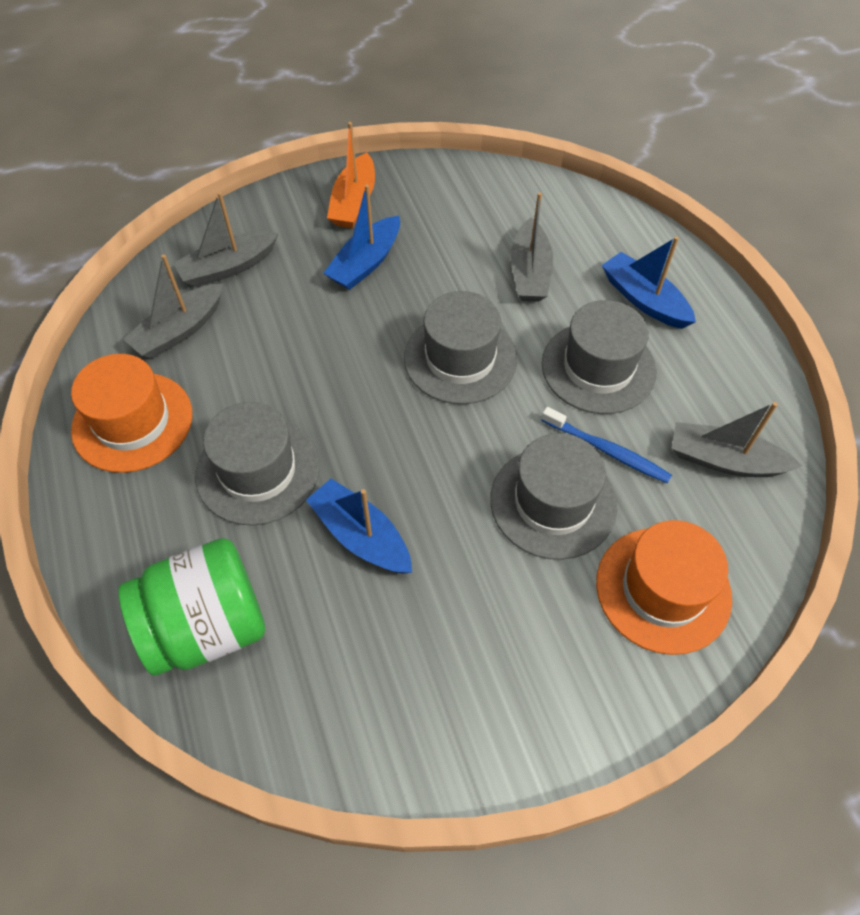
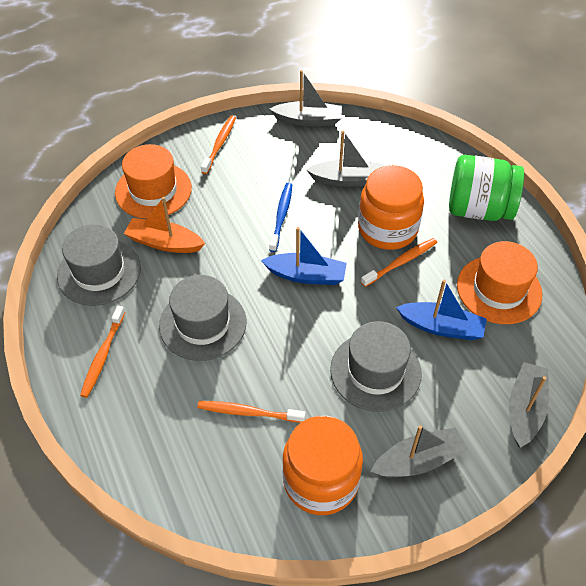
blue boat: 3 -> 2
grey hat: 4 -> 3
orange jar: 0 -> 2
orange toothbrush: 0 -> 4

